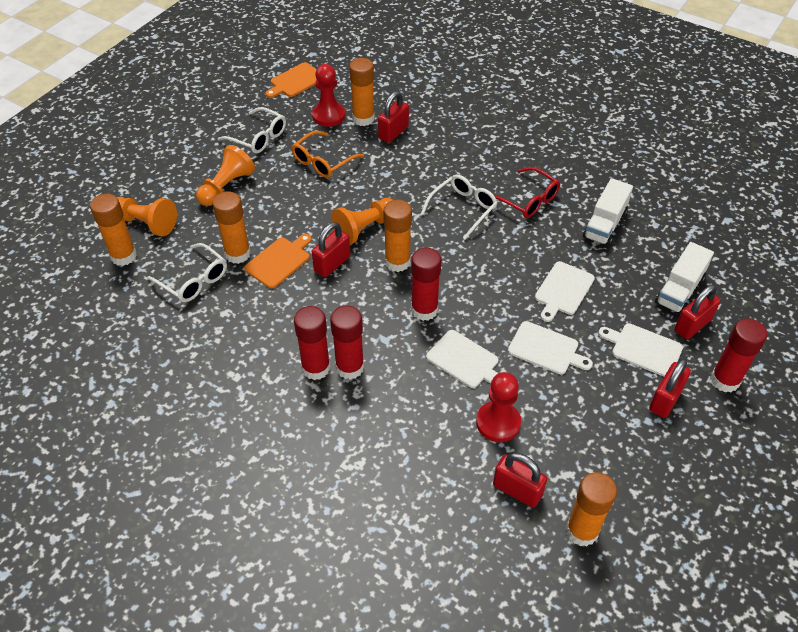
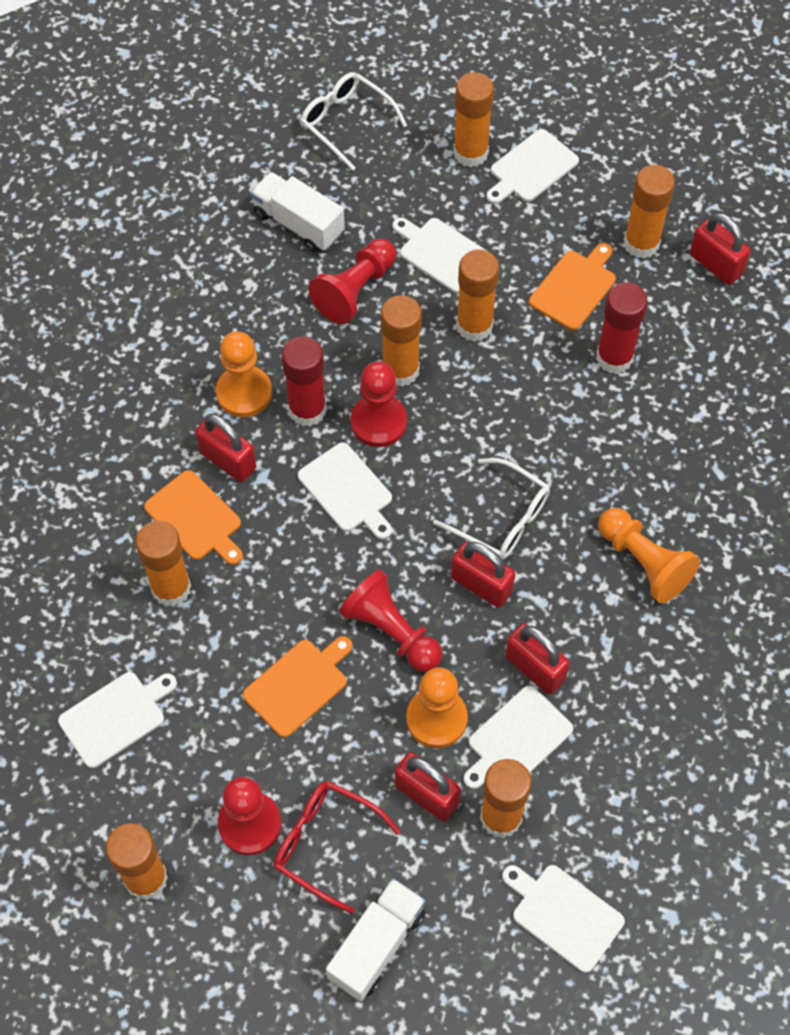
orange cutting board: 2 -> 3
orange glasses: 1 -> 0
orange glue stick: 5 -> 7
red glue stick: 4 -> 2
red pawn: 2 -> 4
white cutting board: 4 -> 6
white glasses: 3 -> 2

